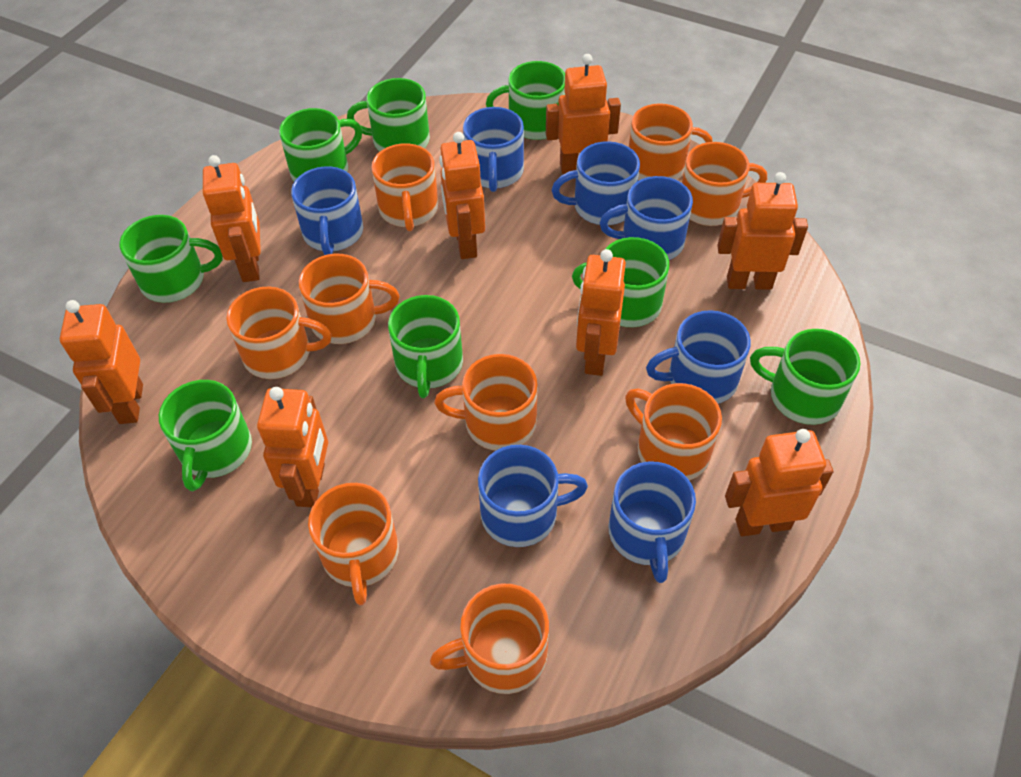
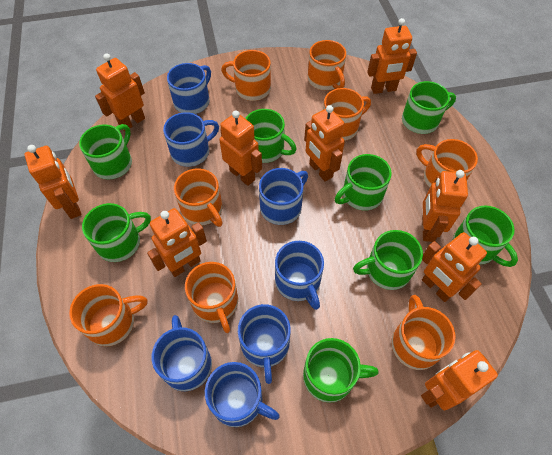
orange mug: 9 -> 8
orange robot: 8 -> 9

